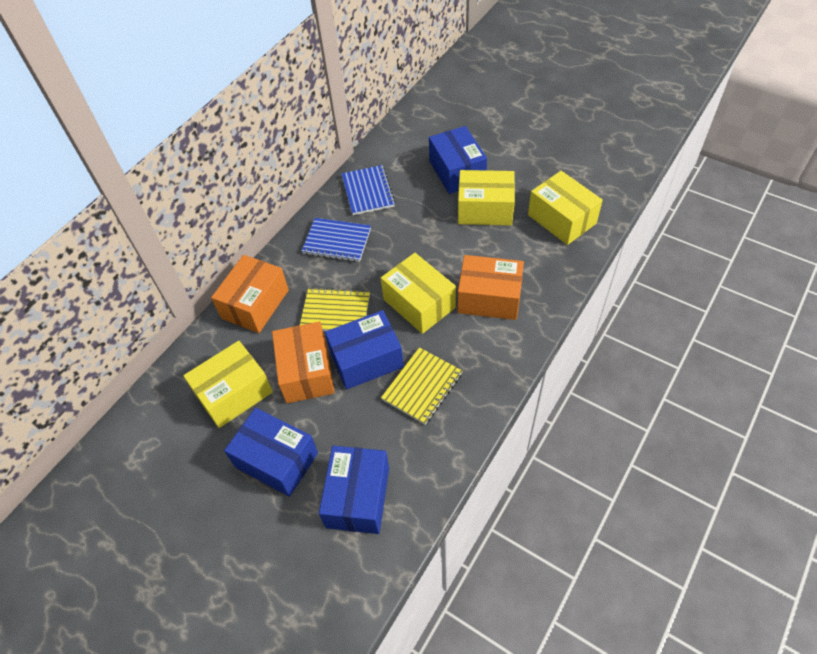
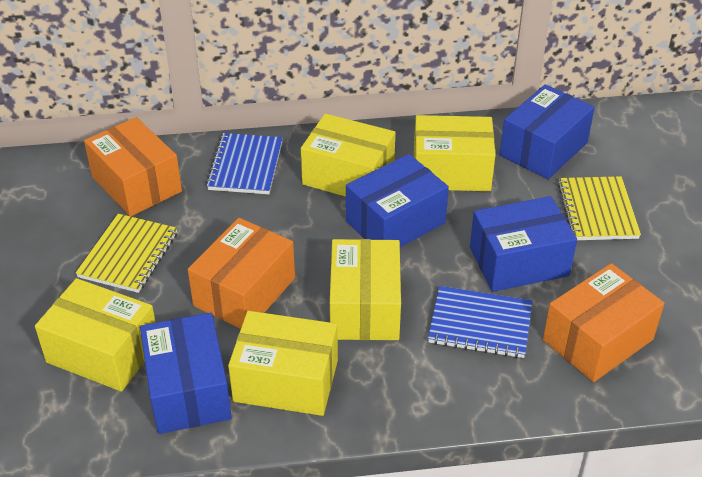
yellow box: 4 -> 5

